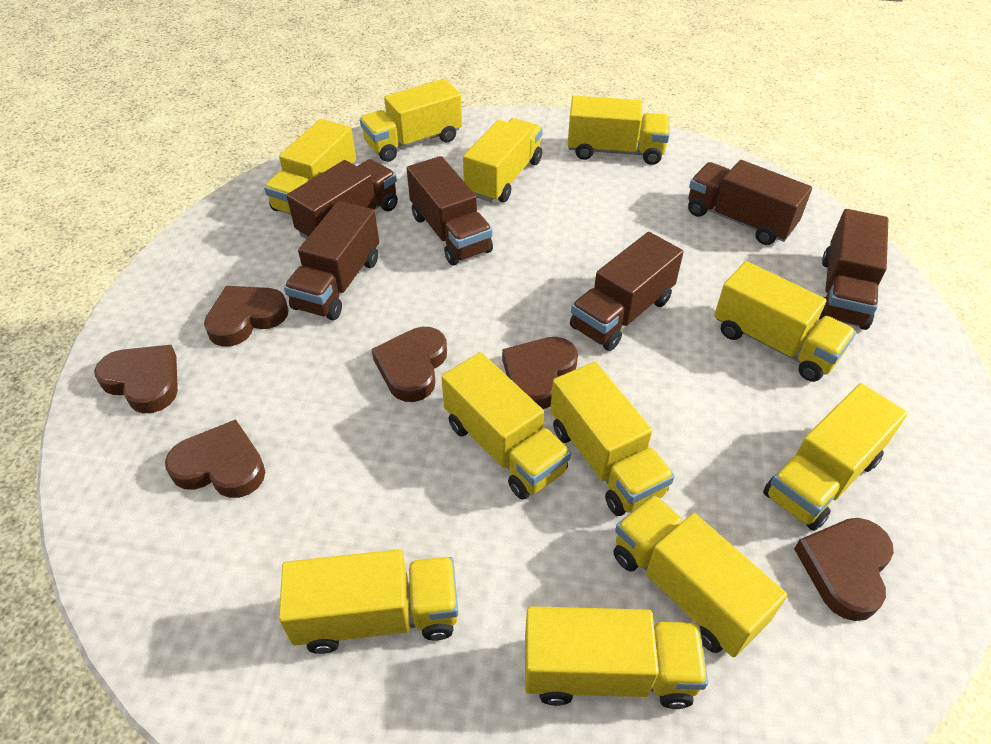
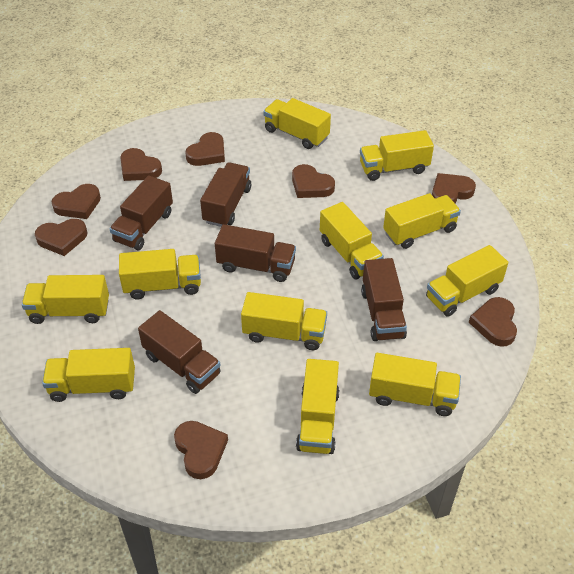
brown heart: 6 -> 8
brown truck: 6 -> 5

